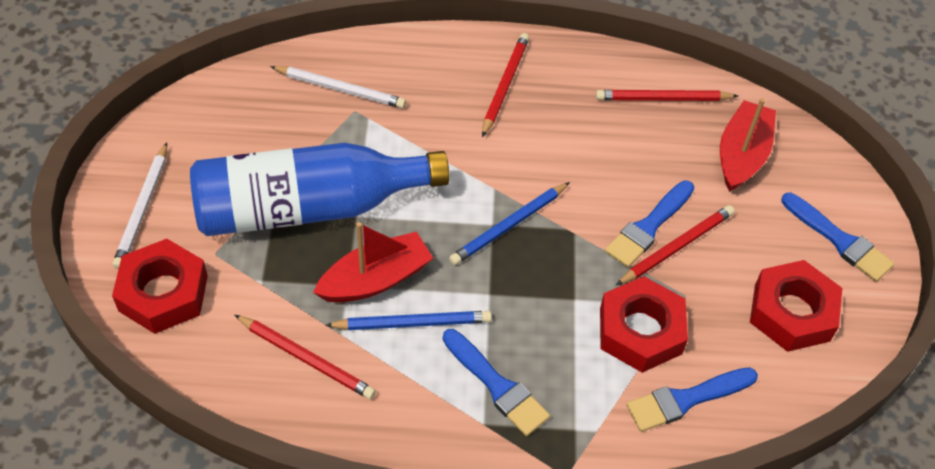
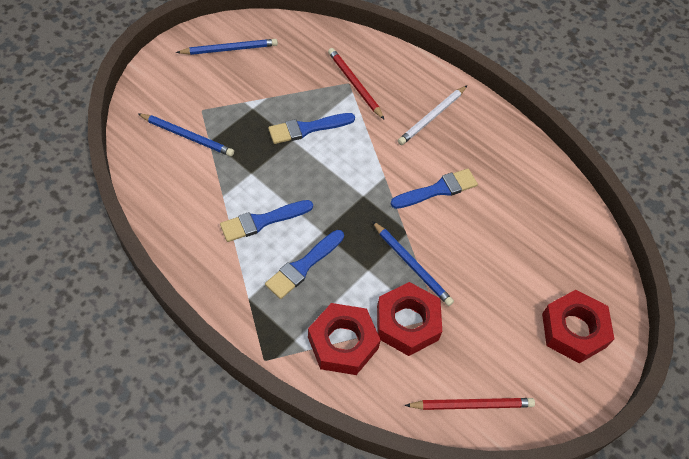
blue bottle: 1 -> 0
blue pencil: 2 -> 3
red boat: 2 -> 0
red pencil: 4 -> 2
white pencil: 2 -> 1

